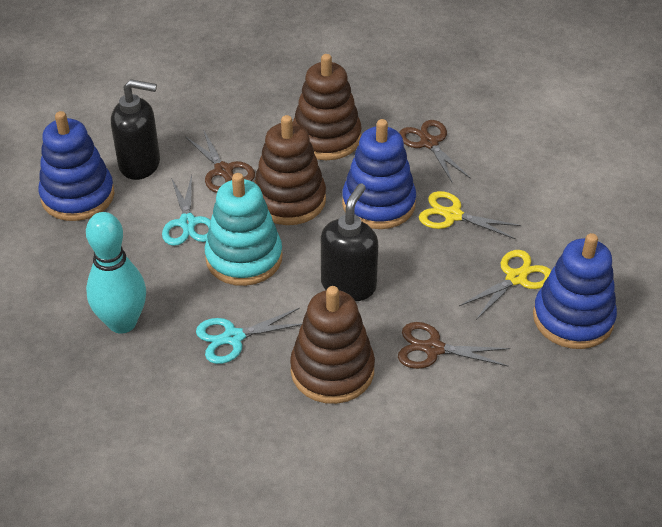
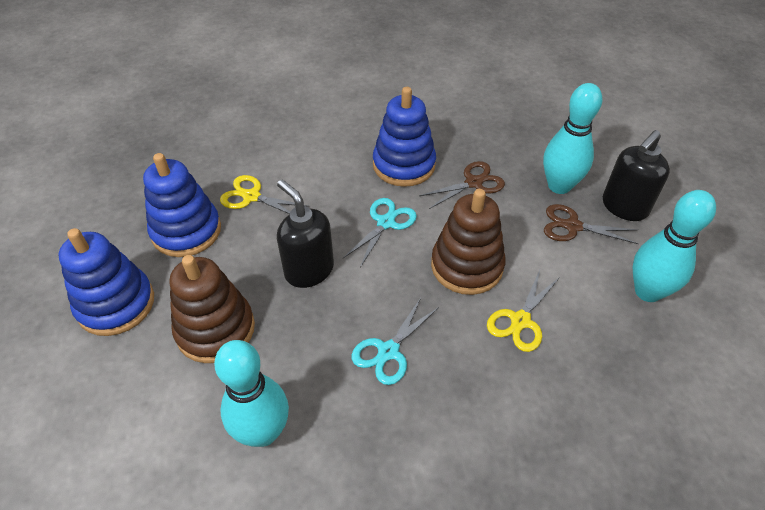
brown scissors: 3 -> 2
brown stacking toy: 3 -> 2
turquoise bowling pin: 1 -> 3
turquoise stacking toy: 1 -> 0

